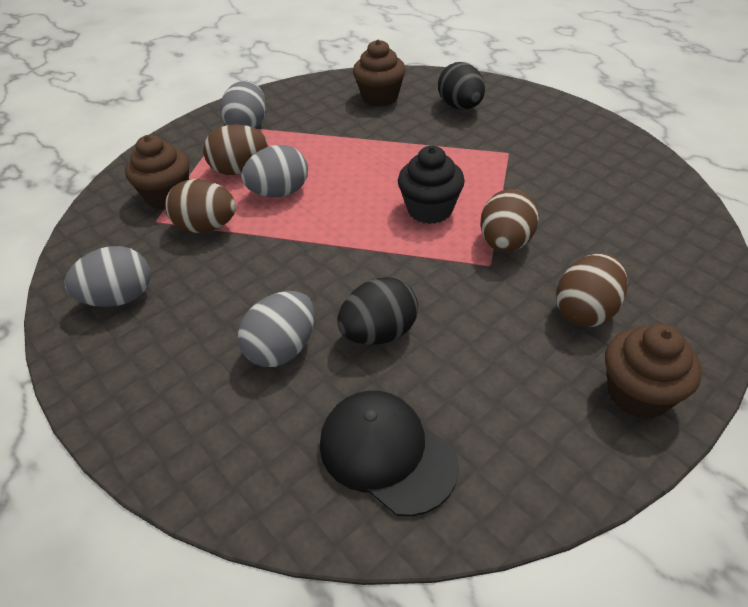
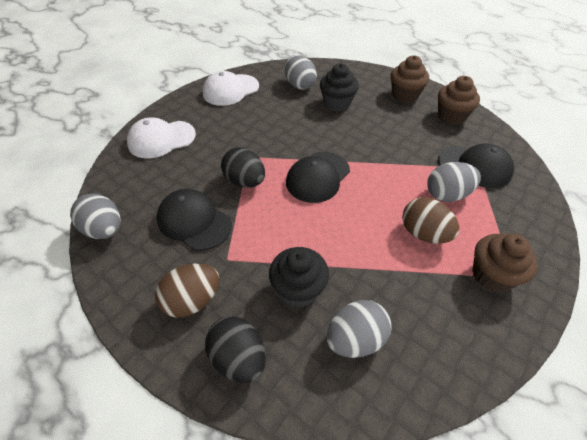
black cap: 1 -> 3
black cupcake: 1 -> 2
brown egg: 4 -> 2
white cap: 0 -> 2

